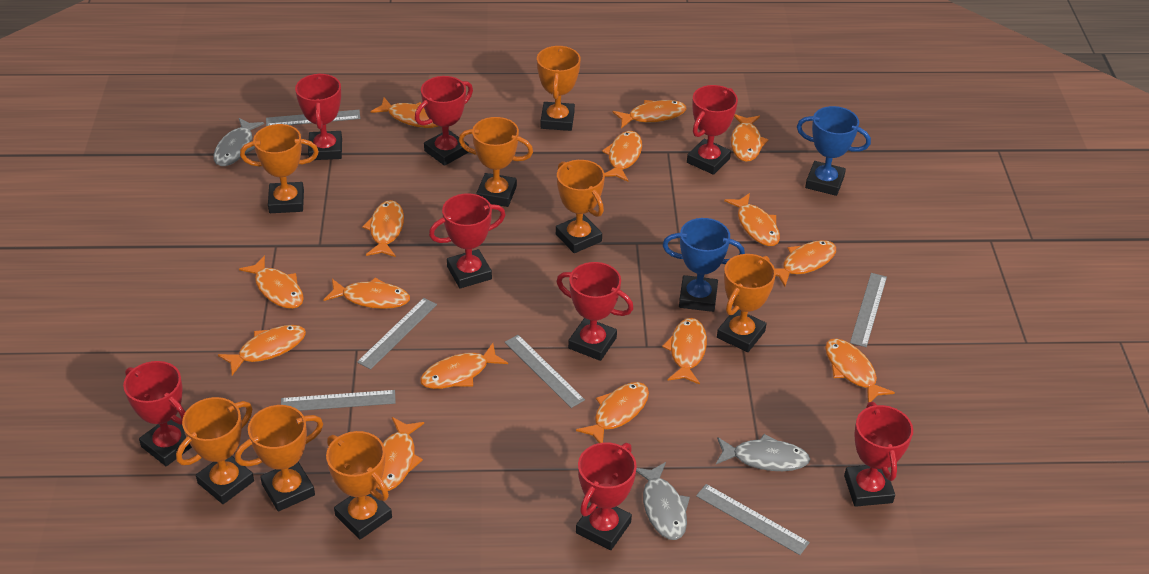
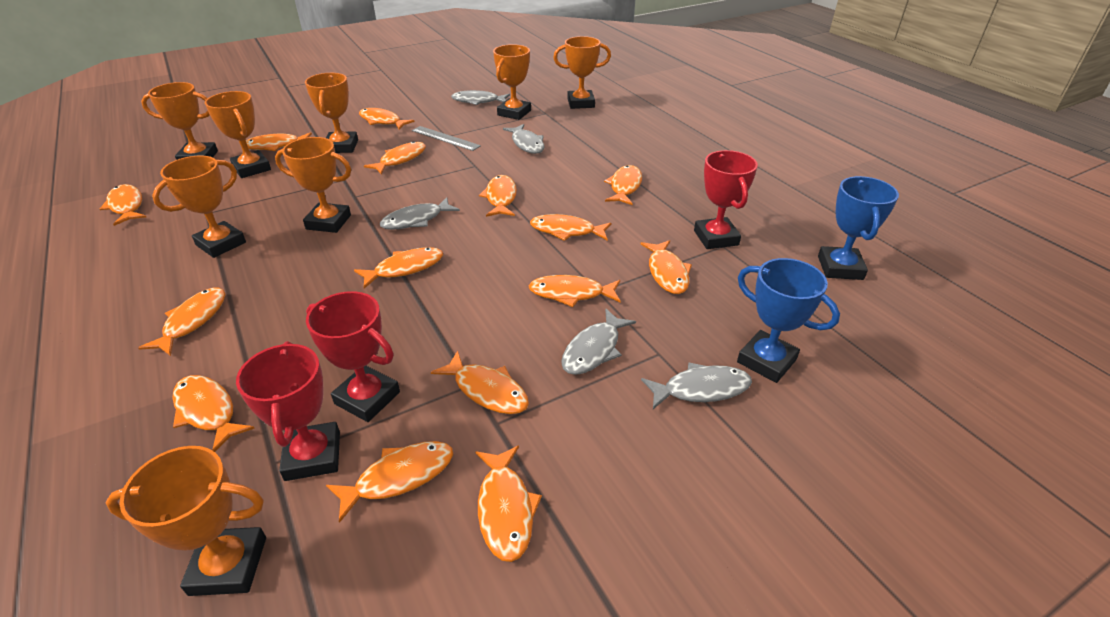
grey fish: 3 -> 5
grey ruler: 6 -> 1
red trophy: 8 -> 3

